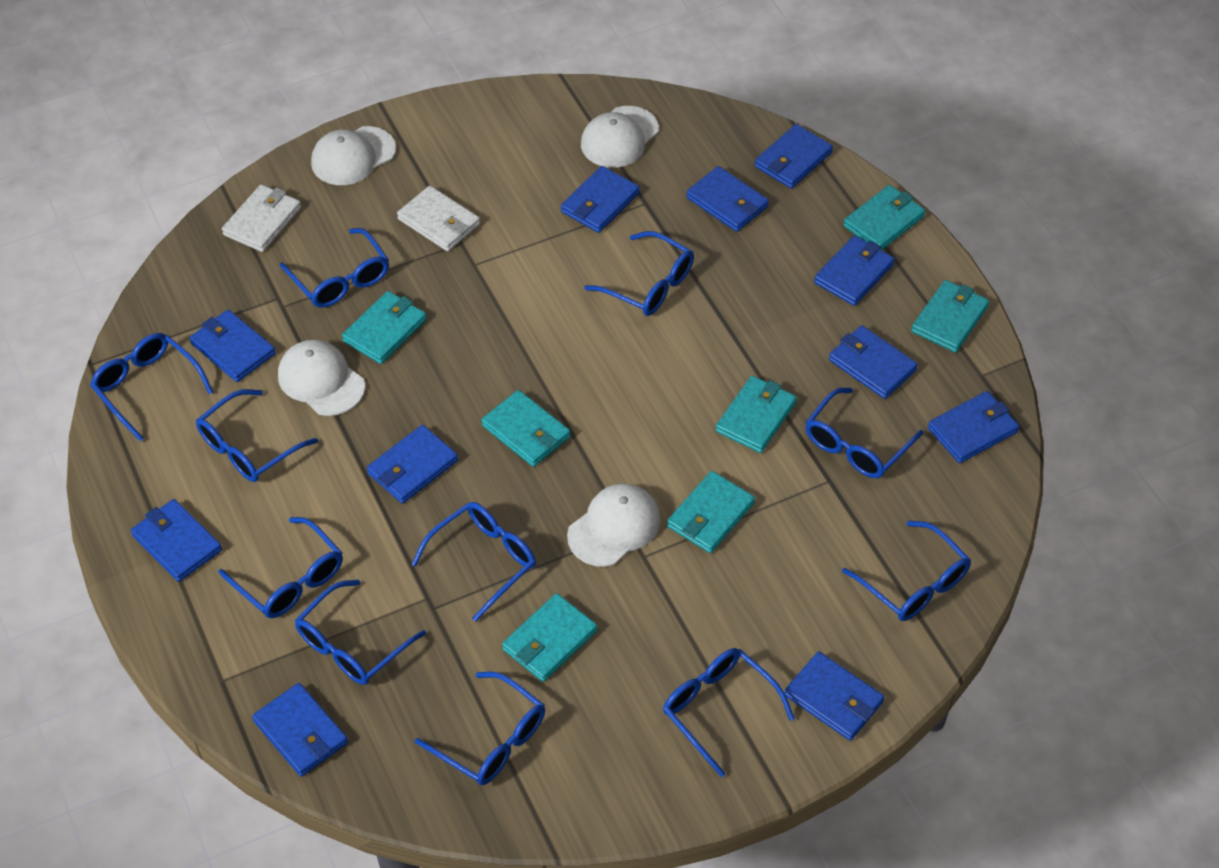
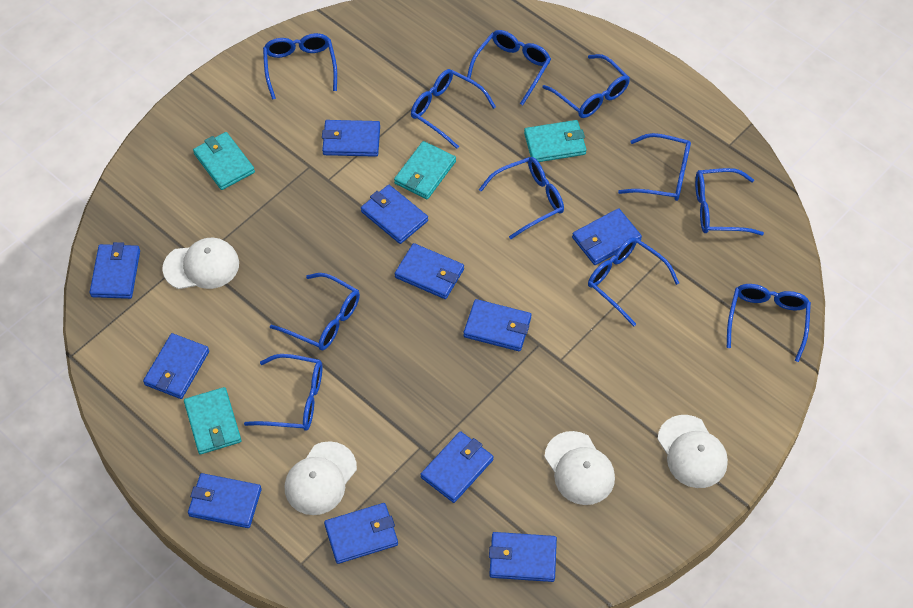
turquoise wallet: 7 -> 4
white wallet: 2 -> 0

